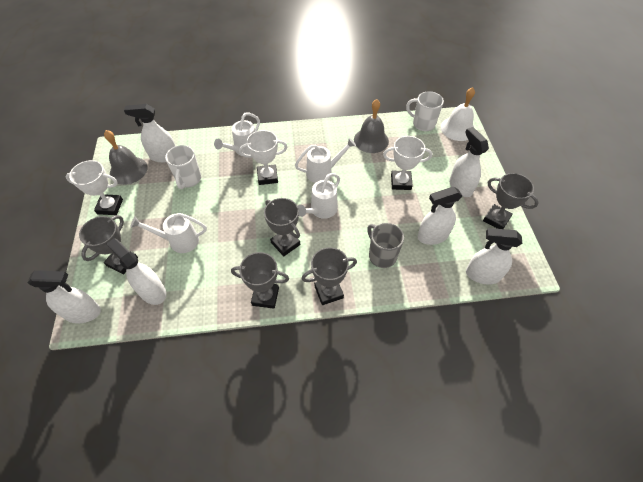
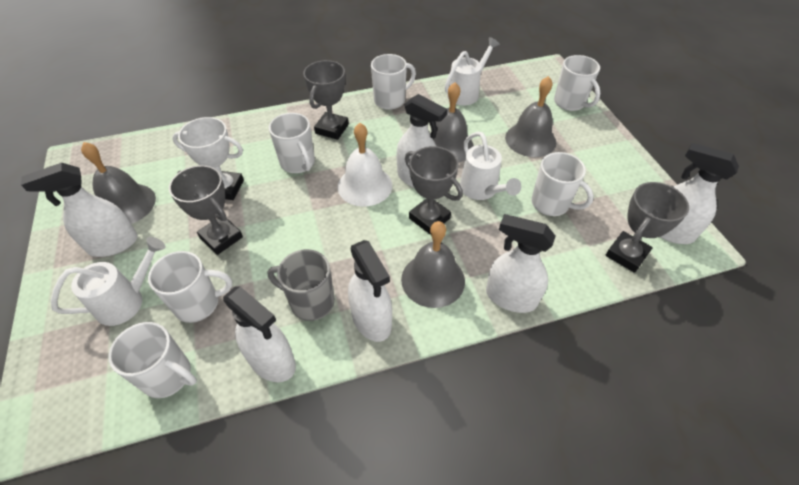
grey bell: 2 -> 4
grey trophy: 5 -> 4
white mug: 2 -> 6
white trophy: 3 -> 1
white watering can: 4 -> 3

